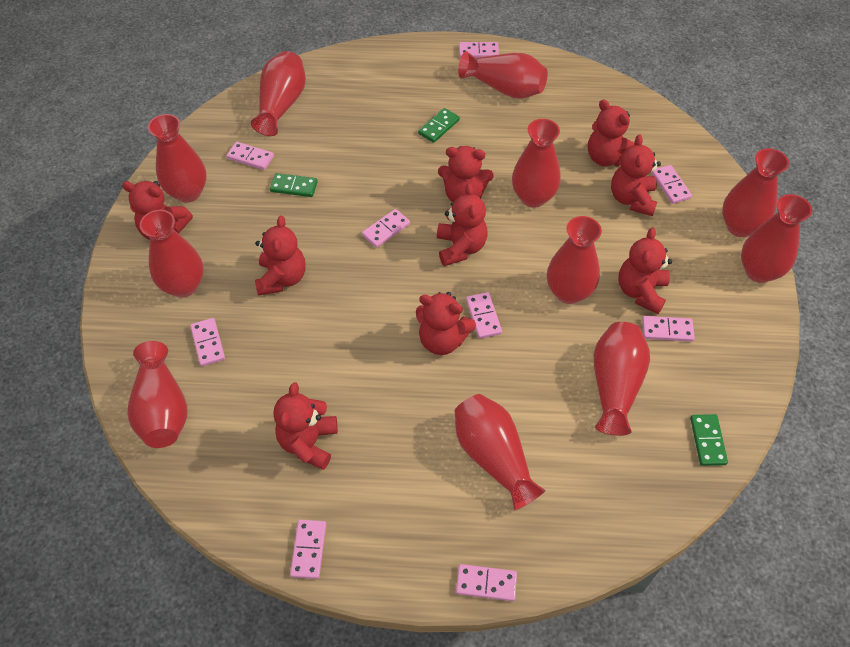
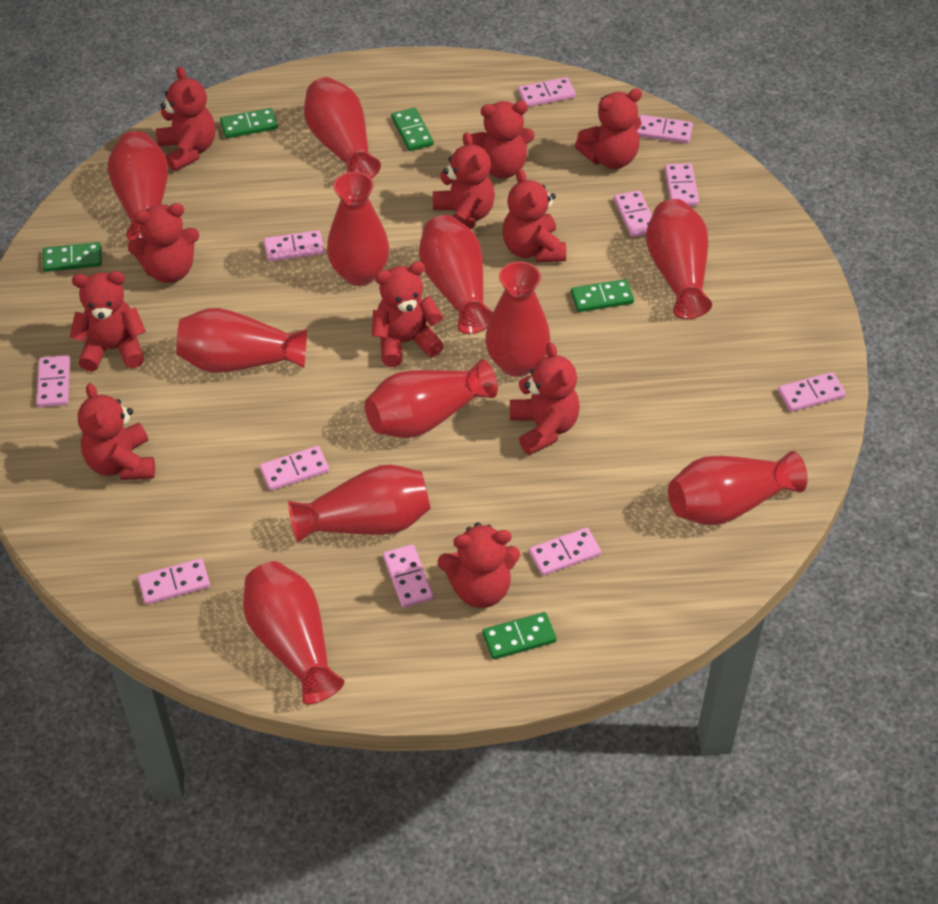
green domino: 3 -> 5
pink domino: 9 -> 11
red teddy bear: 9 -> 11

